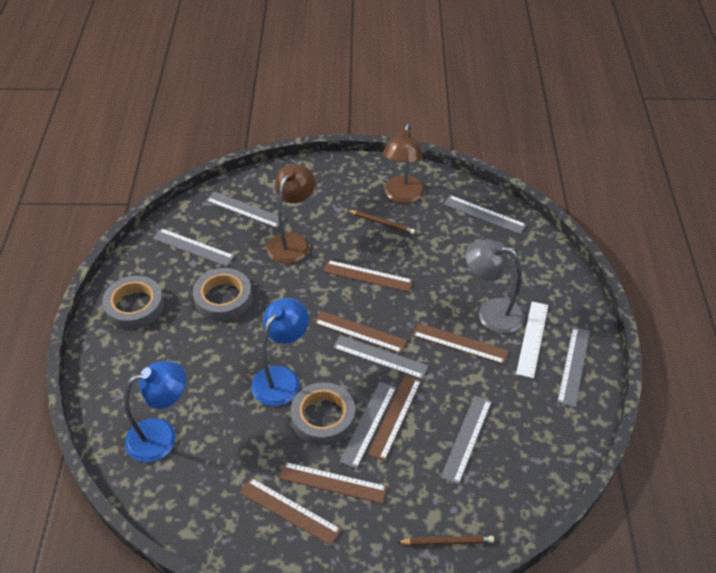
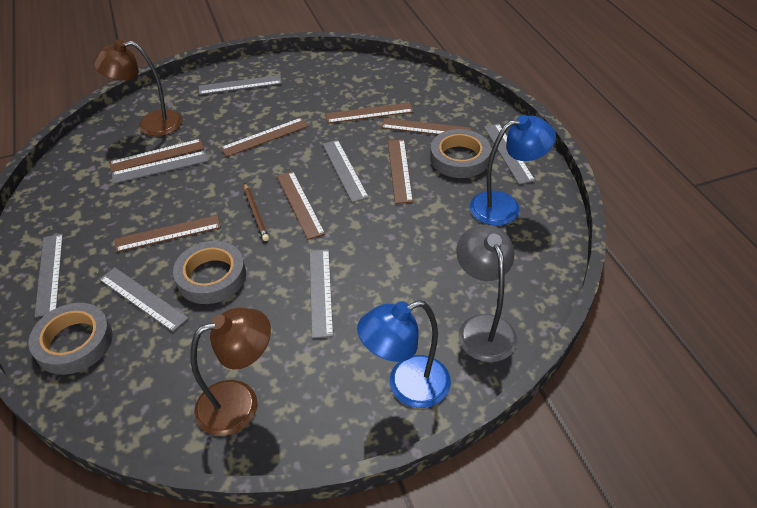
brown pencil: 2 -> 1
brown ruler: 6 -> 7
white ruler: 1 -> 0

